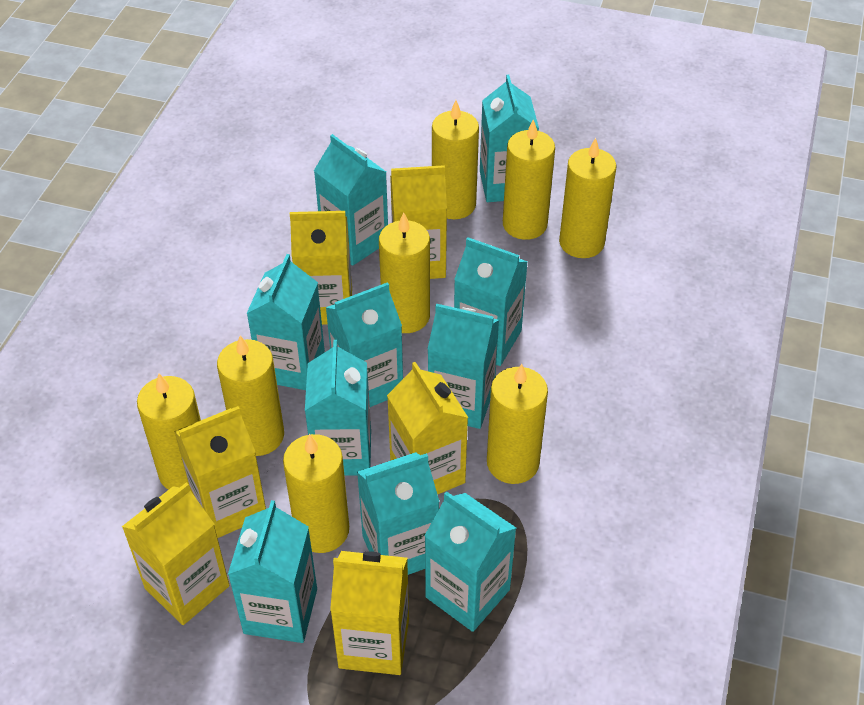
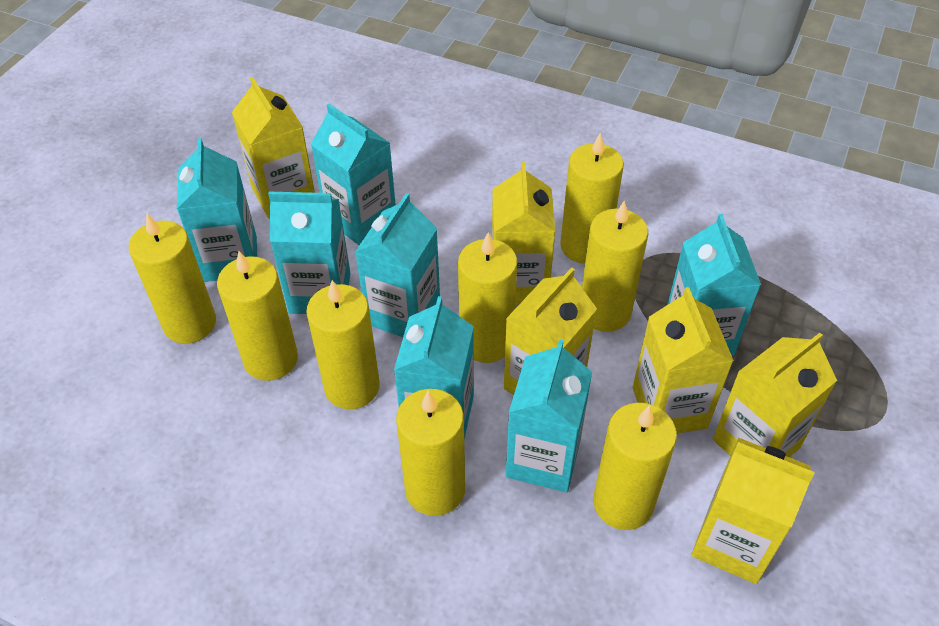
turquoise carton: 10 -> 7

